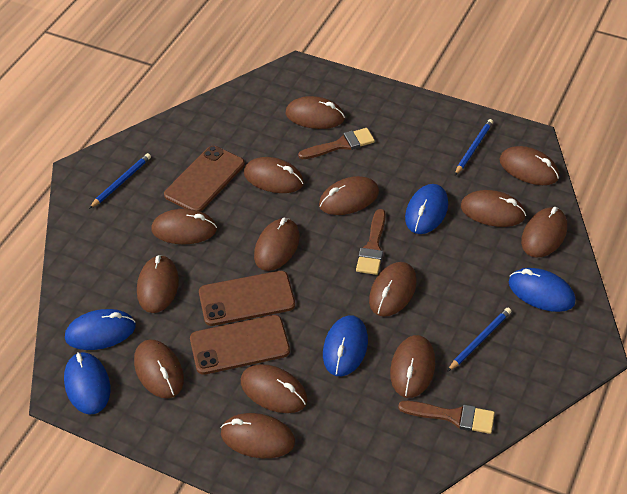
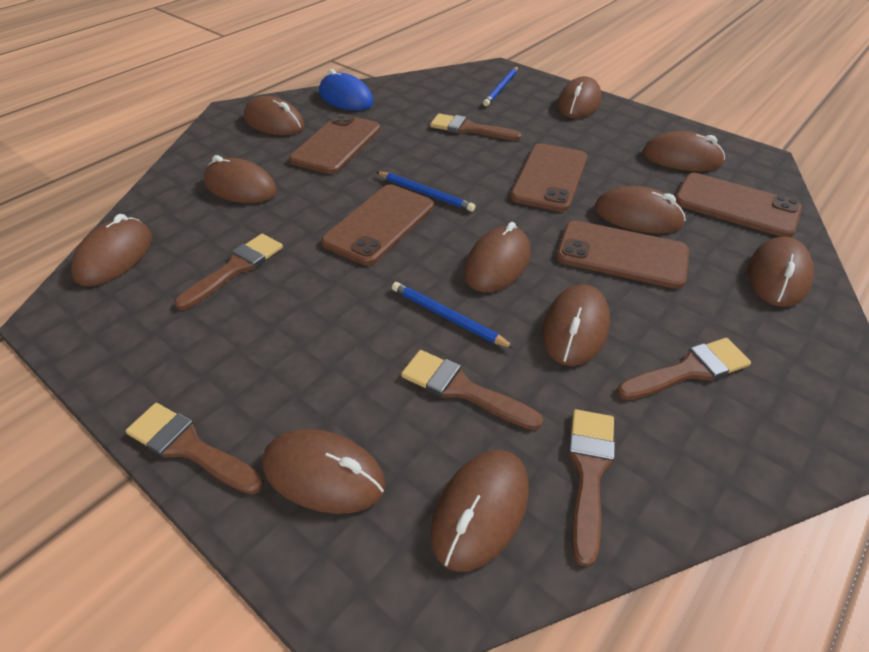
blue mouse: 5 -> 1
brown brush: 3 -> 6
brown mouse: 14 -> 11
brown phone: 3 -> 5

